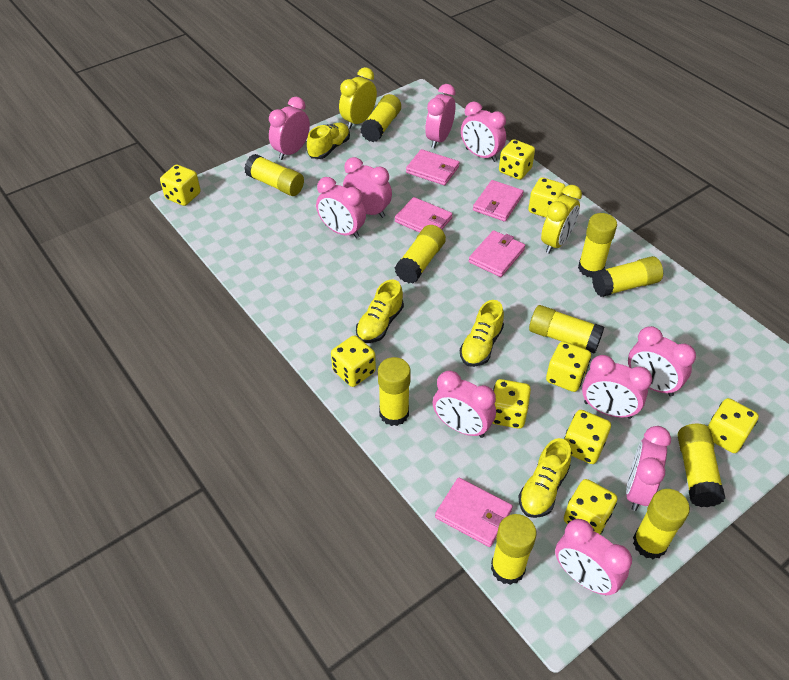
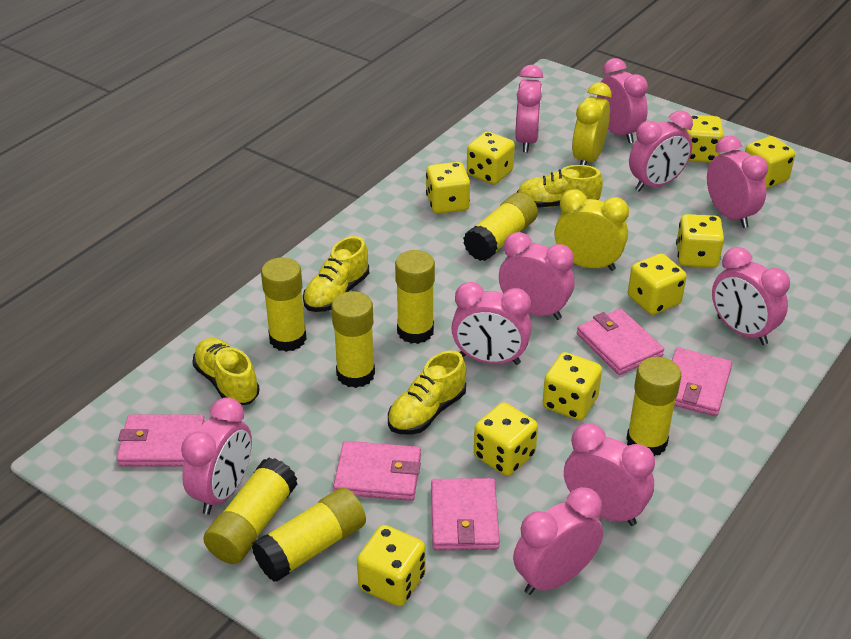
yellow glue stick: 10 -> 7

